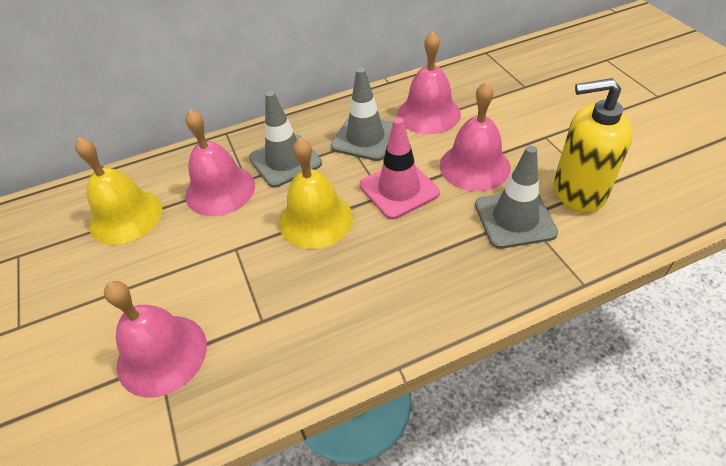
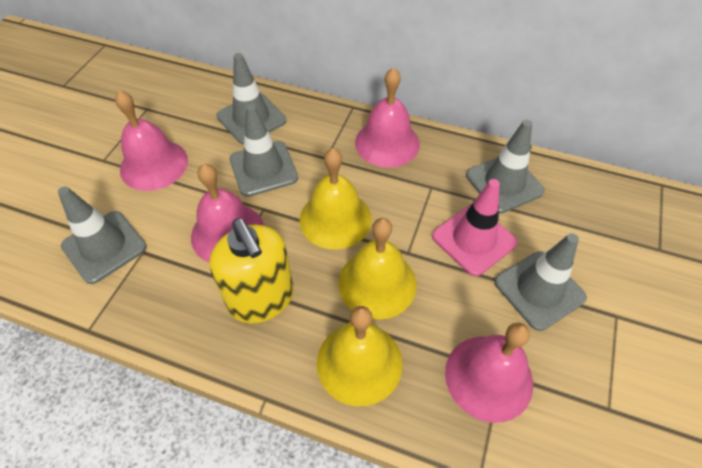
grey traffic cone: 3 -> 5
yellow bell: 2 -> 3

